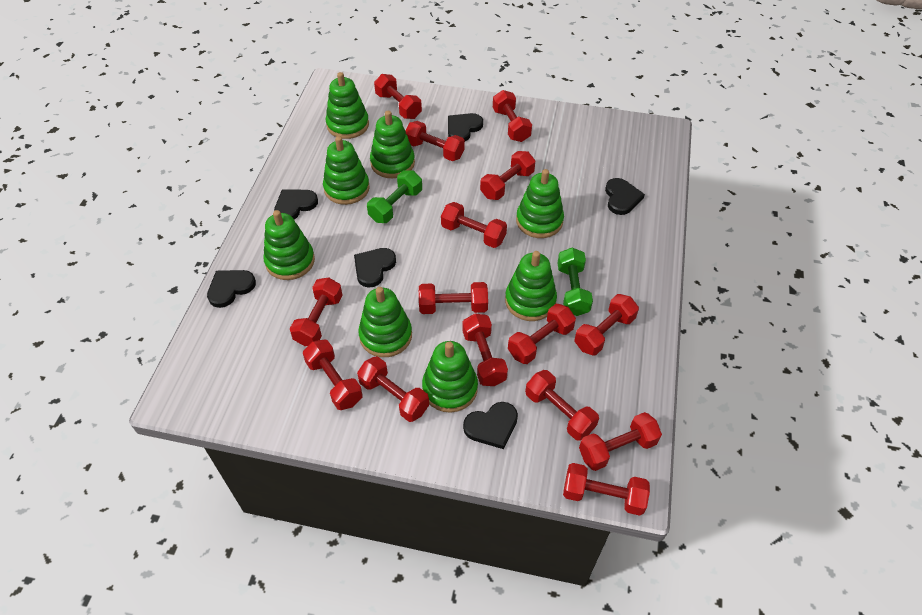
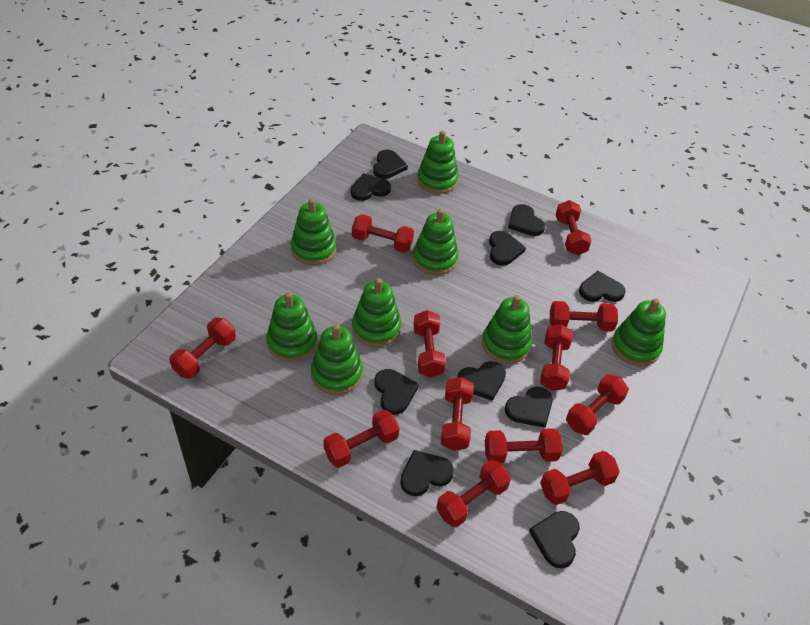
black heart: 6 -> 10
green dumbbell: 2 -> 0
red dumbbell: 15 -> 12

